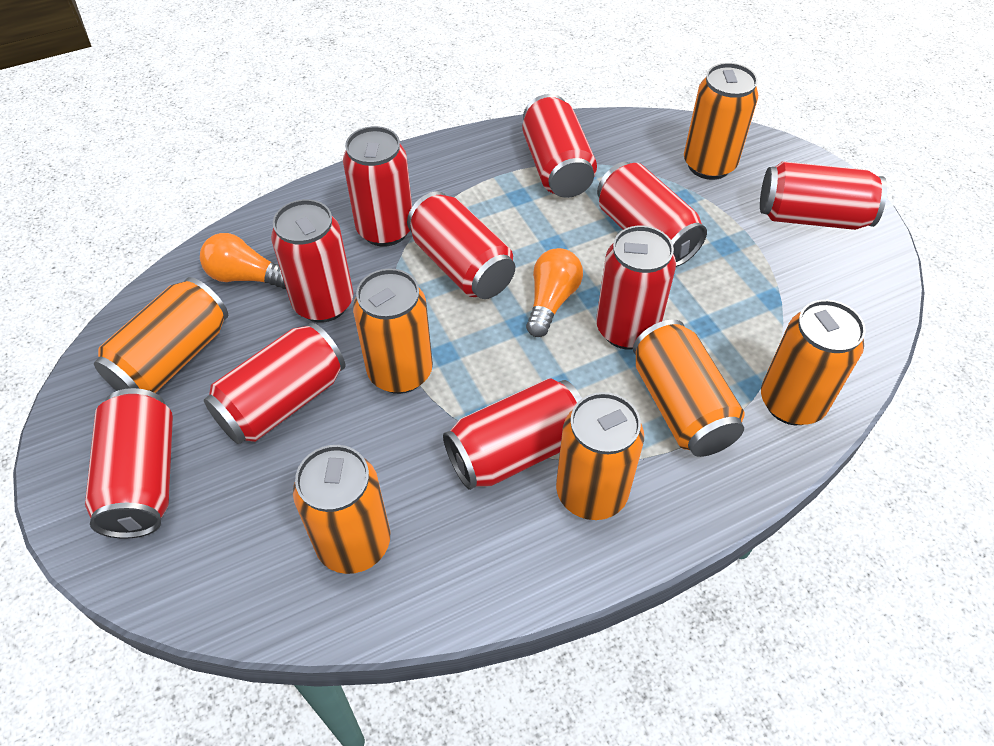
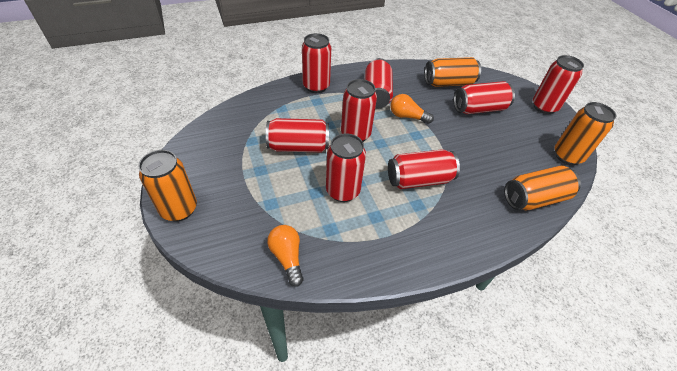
orange can: 7 -> 4
red can: 10 -> 8

